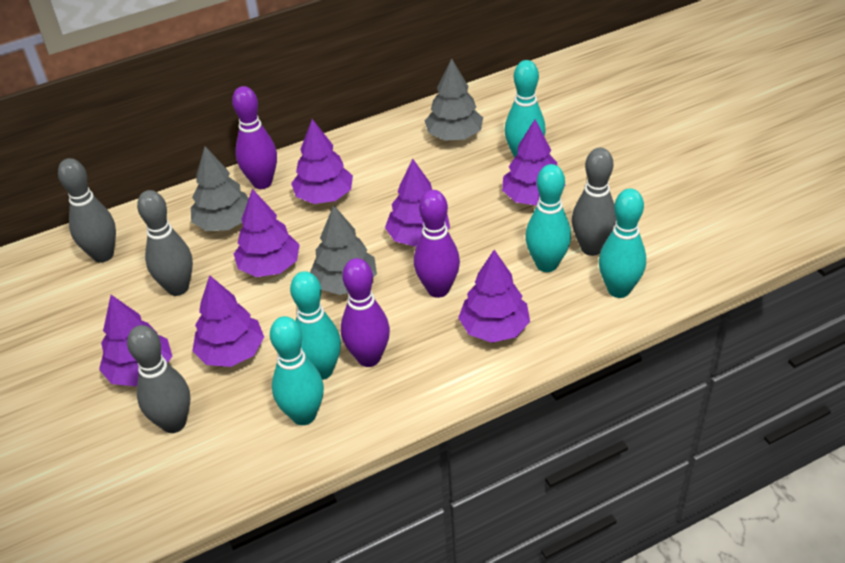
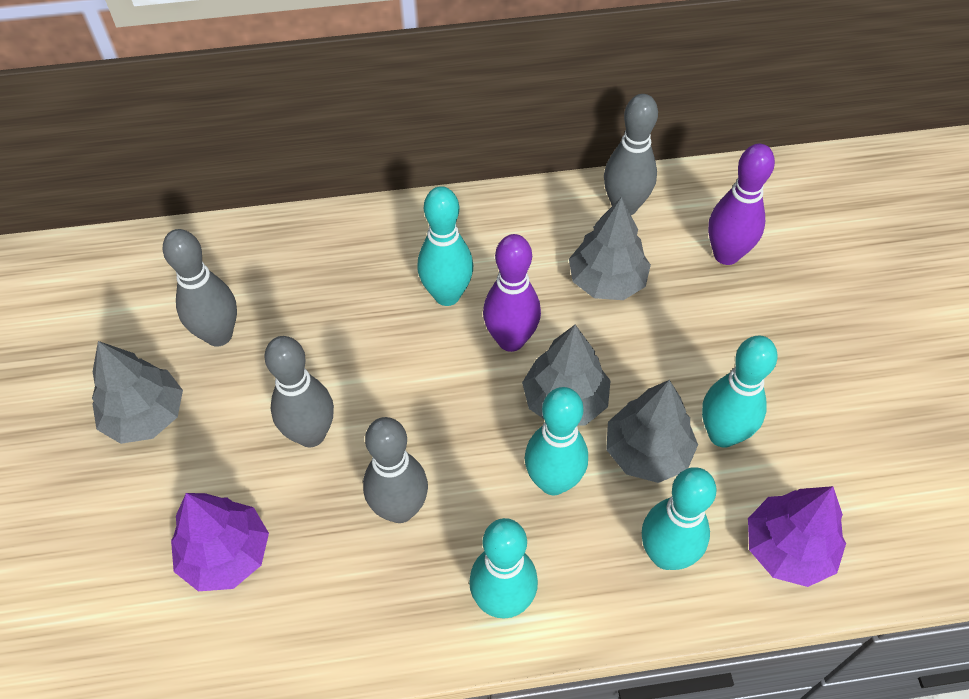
grey tree: 3 -> 4
purple bowling pin: 3 -> 2
purple tree: 7 -> 2

